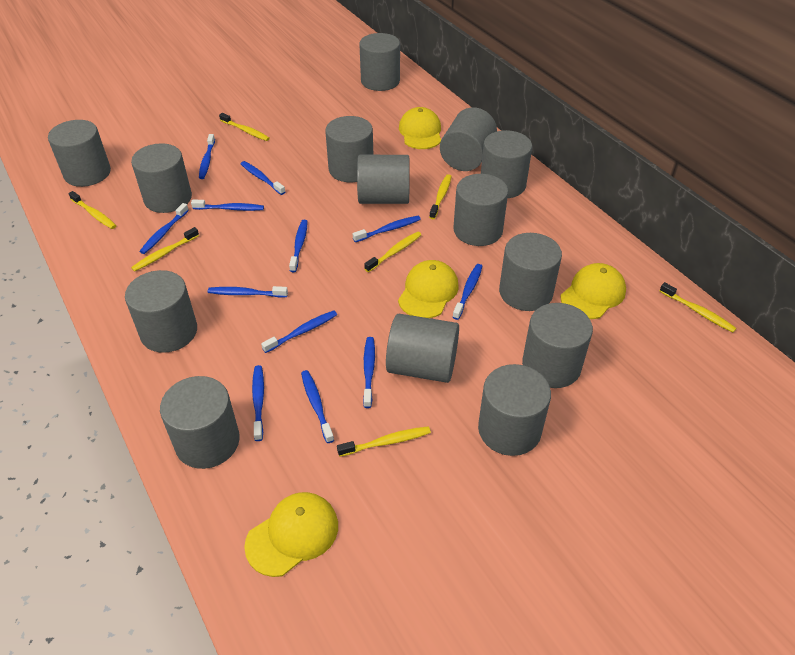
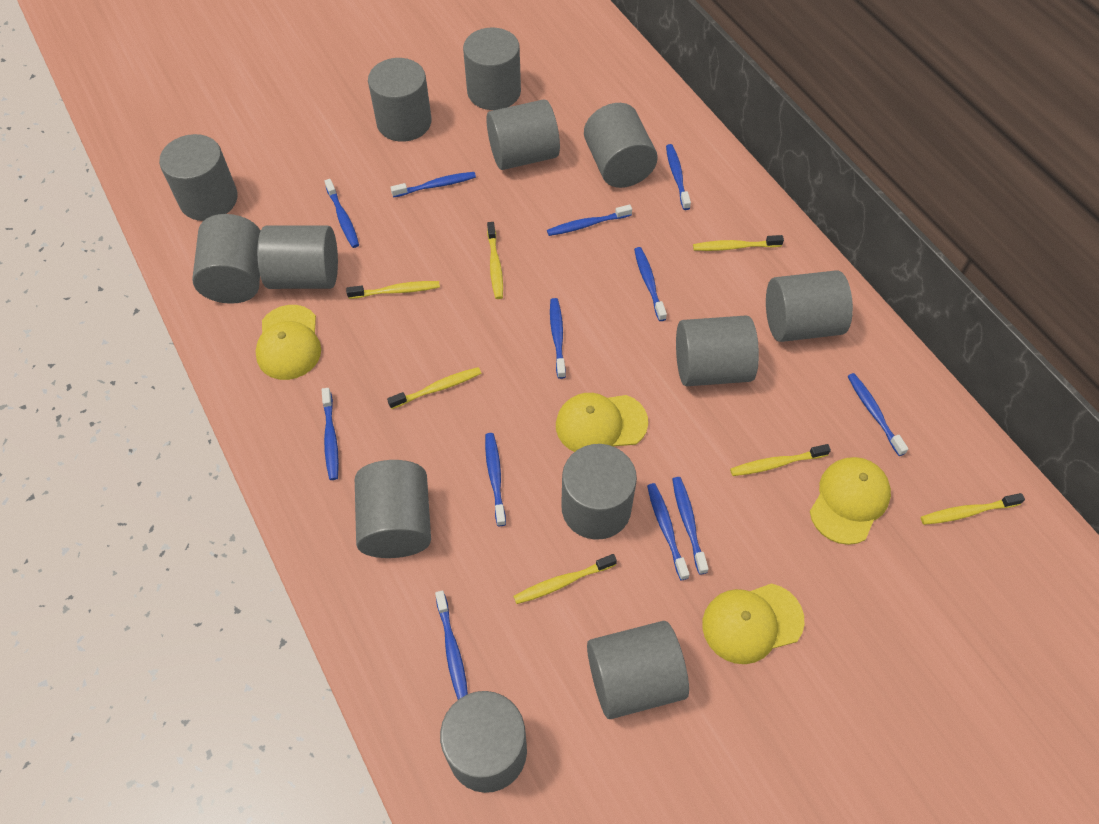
grey cylinder: 14 -> 13

